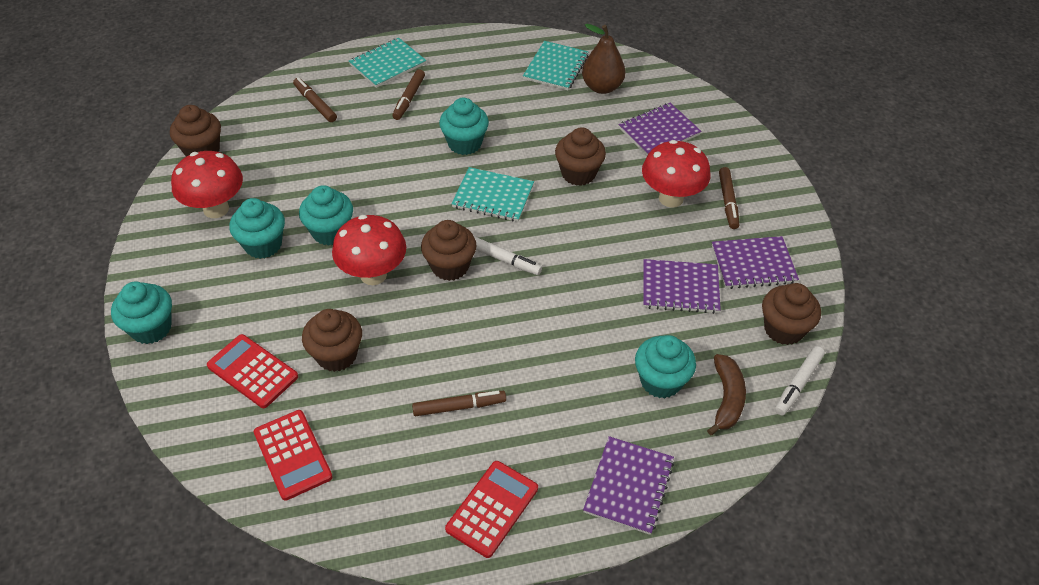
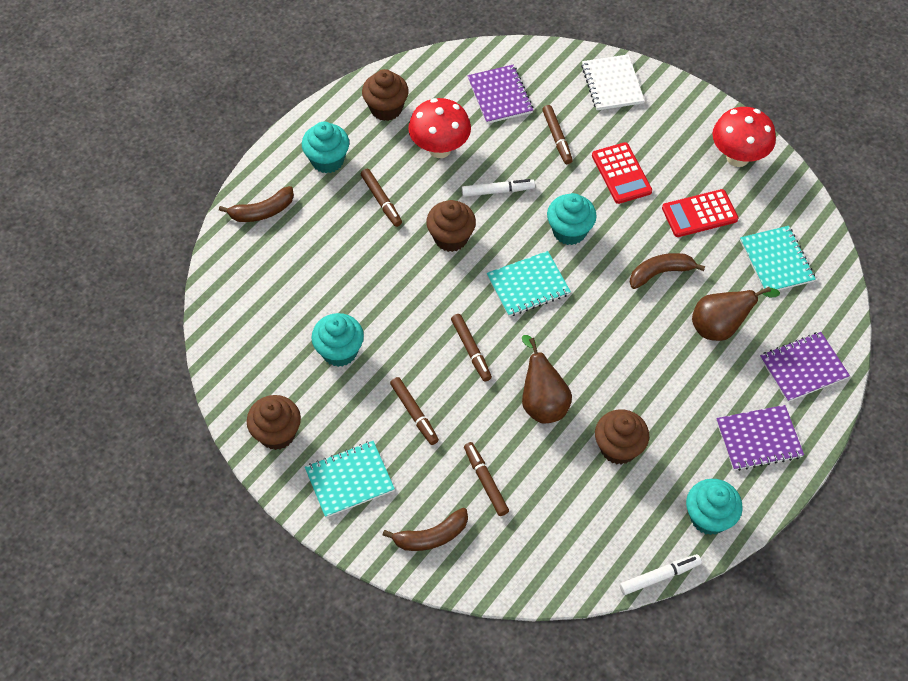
brown banana: 1 -> 3
brown cupcake: 5 -> 4
brown marker: 4 -> 5
brown pear: 1 -> 2
purple notebook: 4 -> 3
red calculator: 3 -> 2
red mushroom: 3 -> 2
turquoise cupcake: 5 -> 4
white notebook: 0 -> 1

